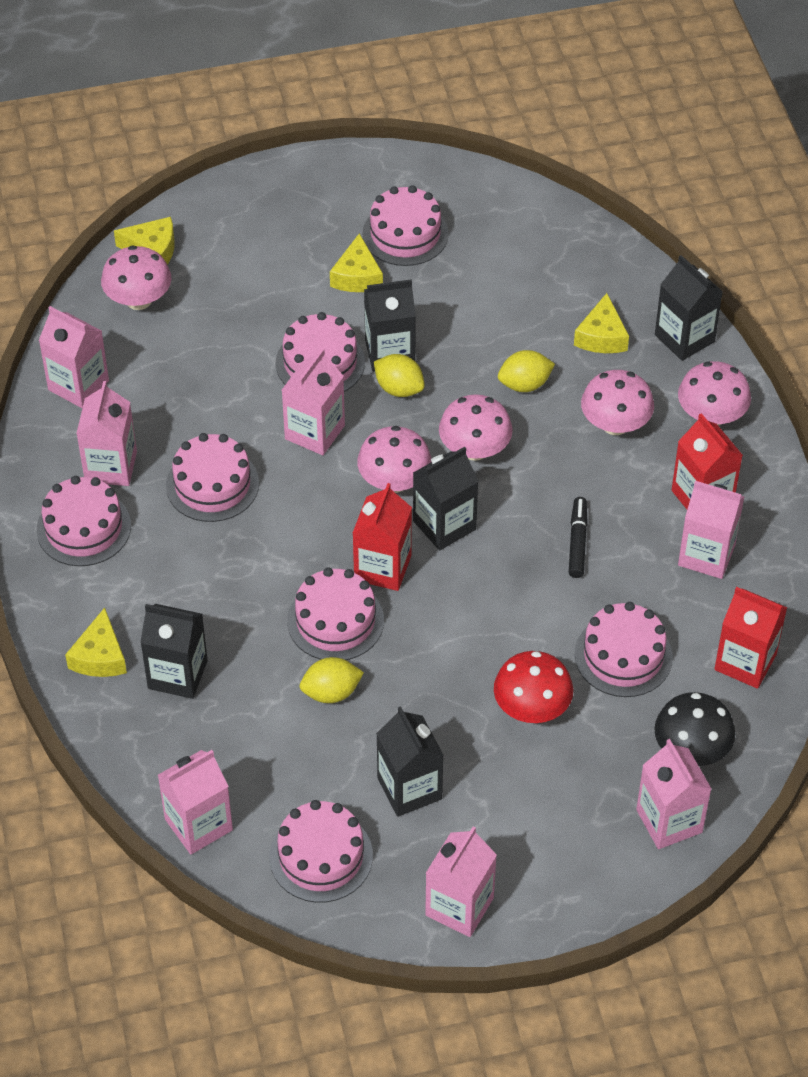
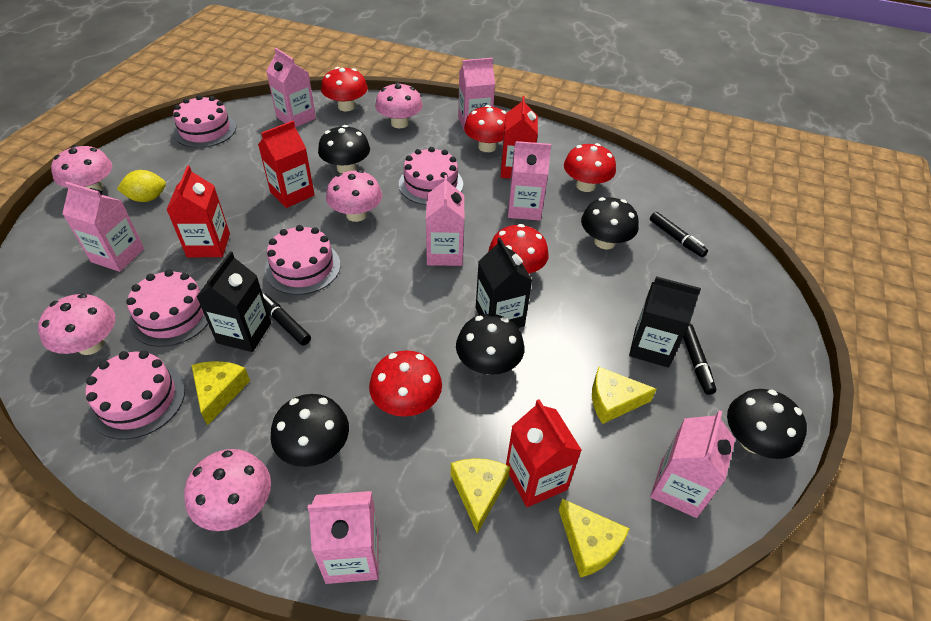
black carton: 5 -> 3
black marker: 1 -> 3
black mushroom: 1 -> 5
pink cake: 7 -> 5
red carton: 3 -> 4
red mushroom: 1 -> 5
yellow lemon: 3 -> 1

